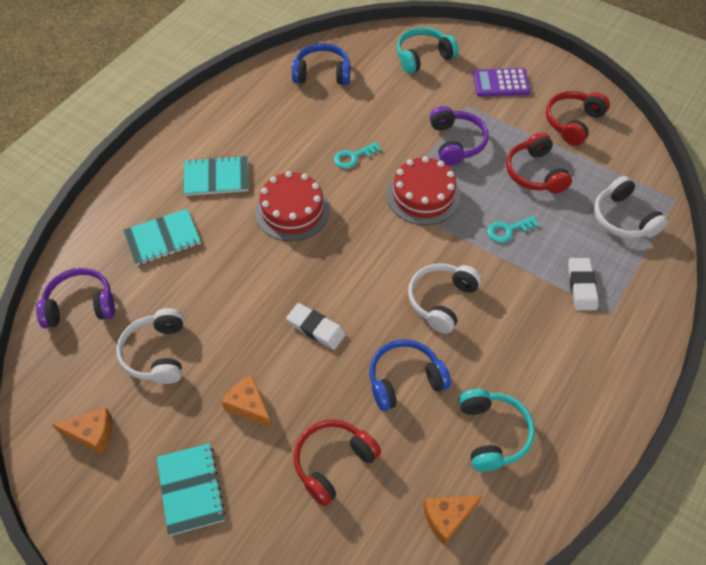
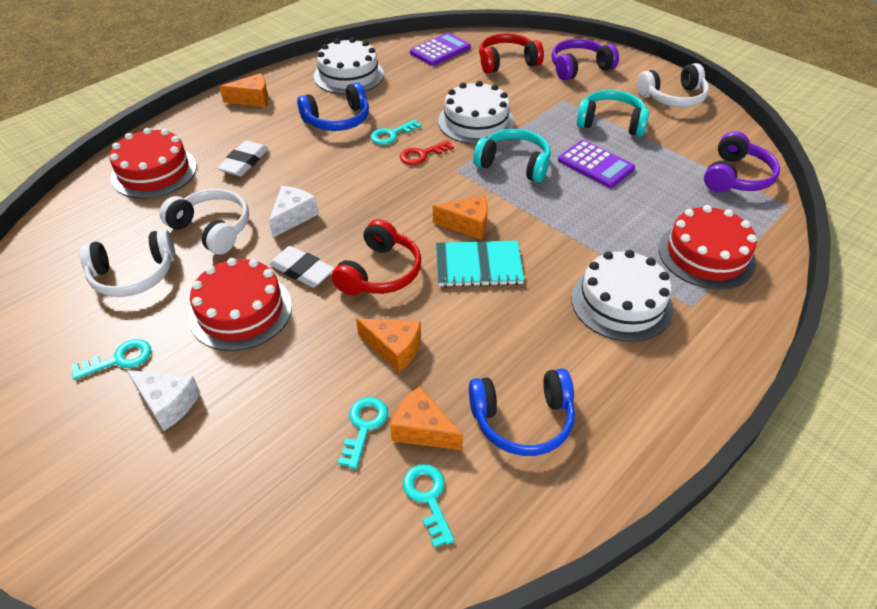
orange cheese: 3 -> 4
purple calculator: 1 -> 2
red cake: 2 -> 3
red headphones: 3 -> 2
red key: 0 -> 1
turquoise key: 2 -> 4
turquoise notebook: 3 -> 1
white cake: 0 -> 3
white cheese: 0 -> 2

